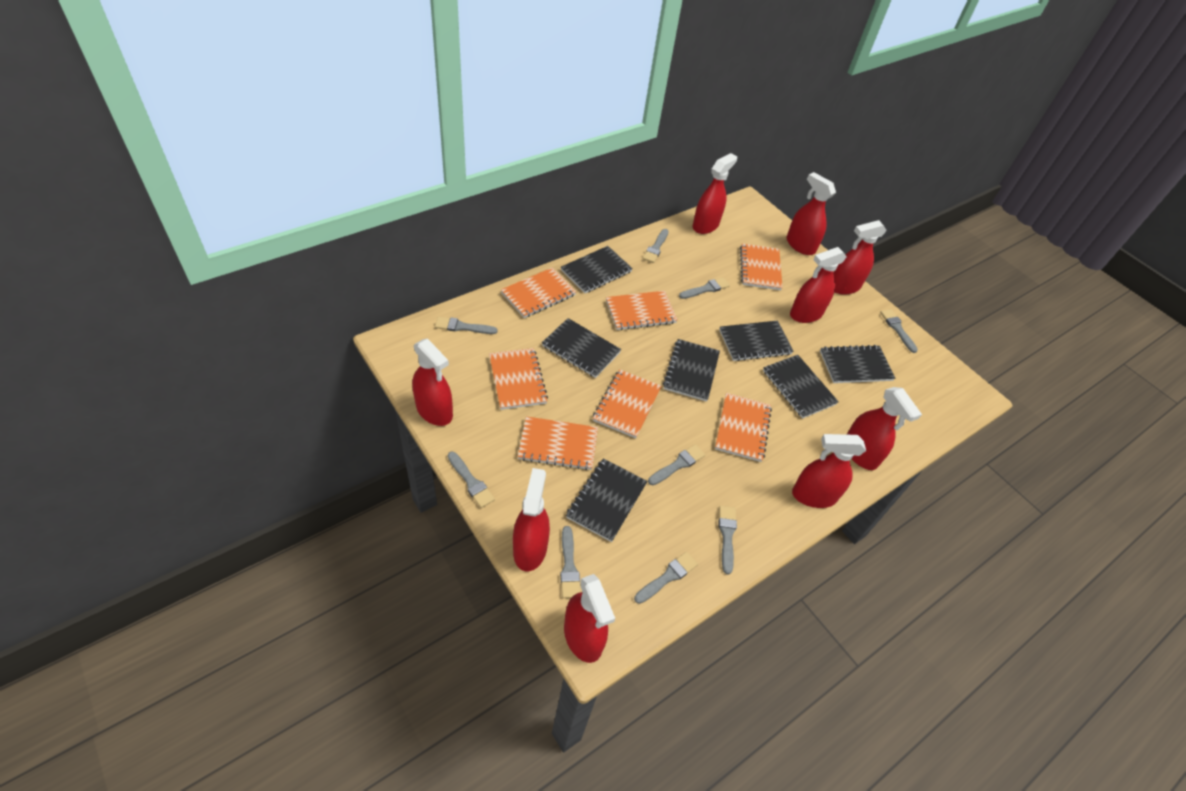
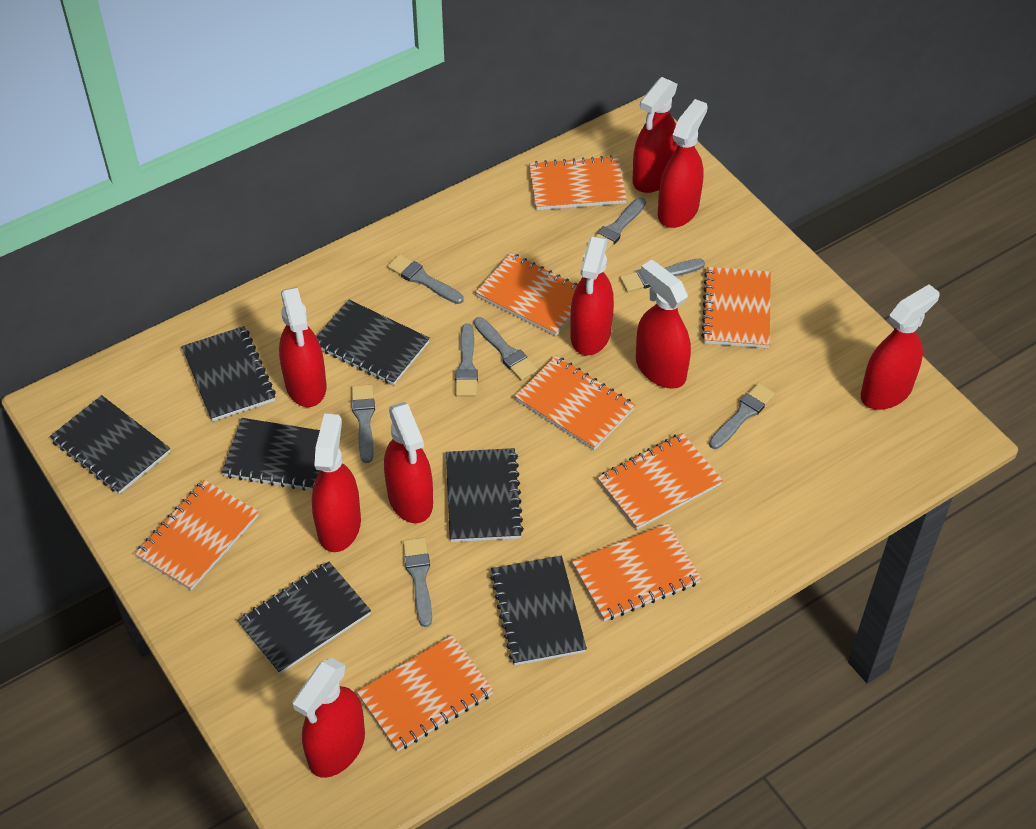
grey brush: 9 -> 8
orange notebook: 7 -> 8

